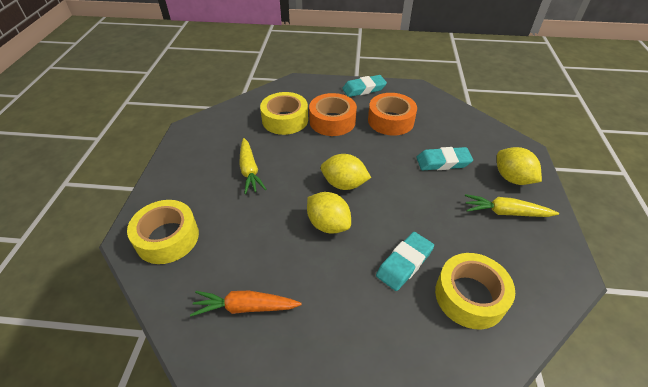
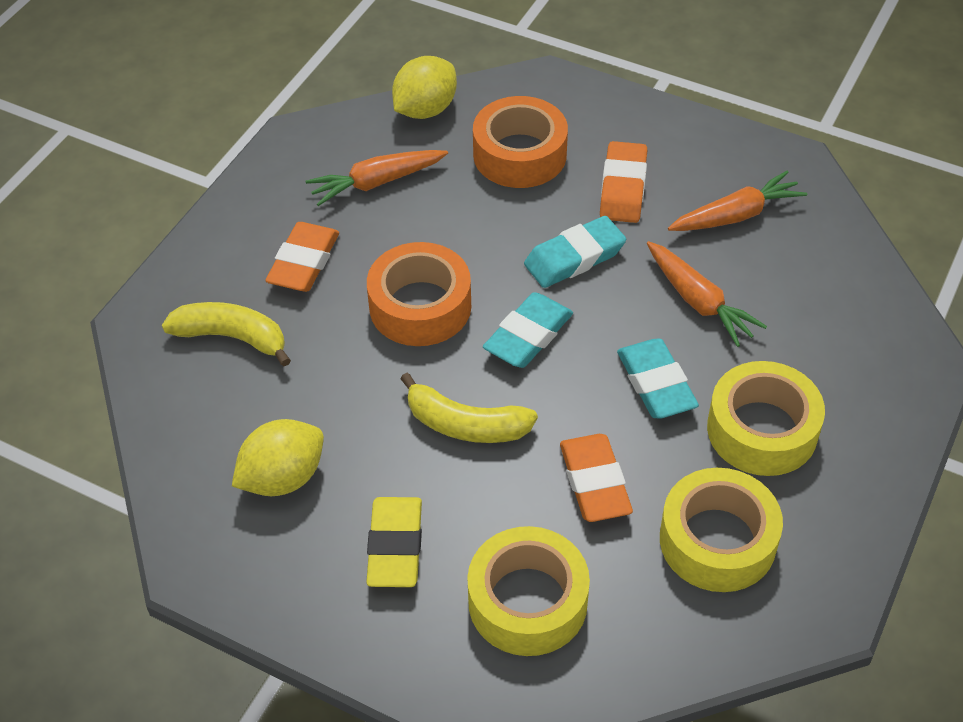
orange carrot: 1 -> 3
orange eraser: 0 -> 3
yellow banana: 0 -> 2
yellow carrot: 2 -> 0
yellow eraser: 0 -> 1
yellow lemon: 3 -> 2

